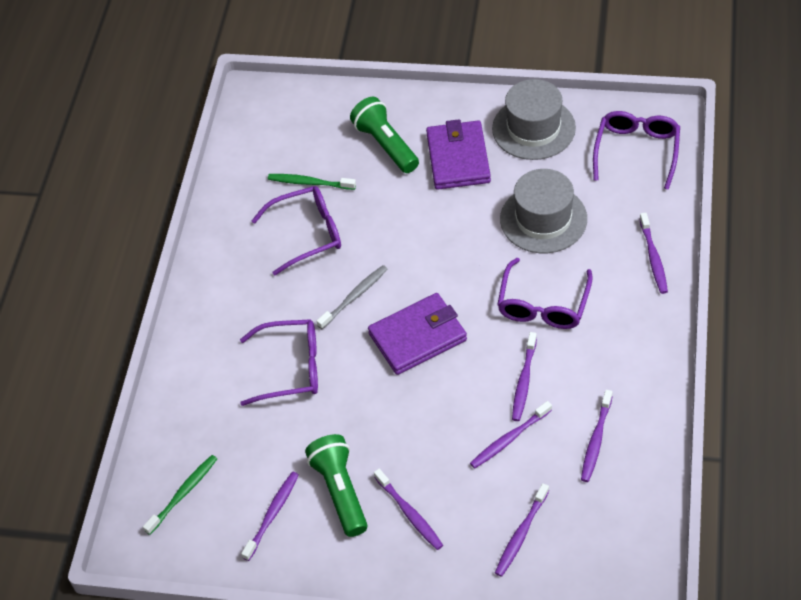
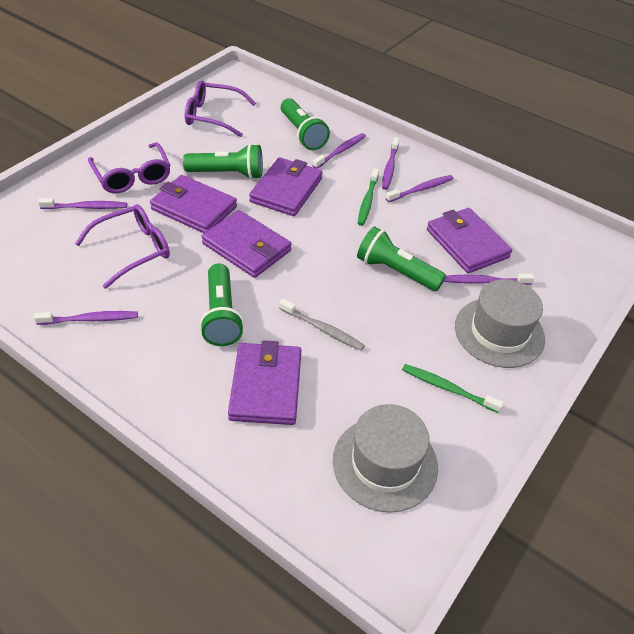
green flashlight: 2 -> 4
purple glasses: 4 -> 3
purple toothbrush: 7 -> 6
purple wallet: 2 -> 5

